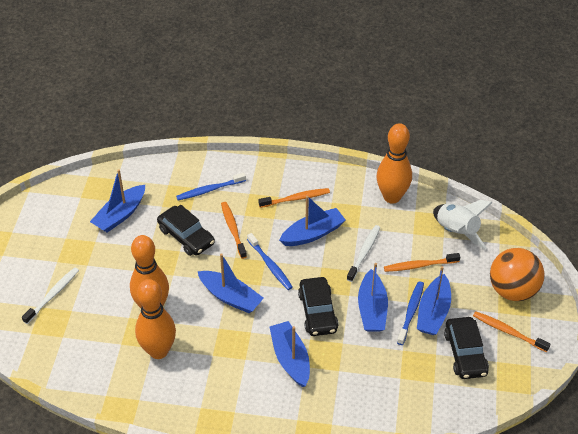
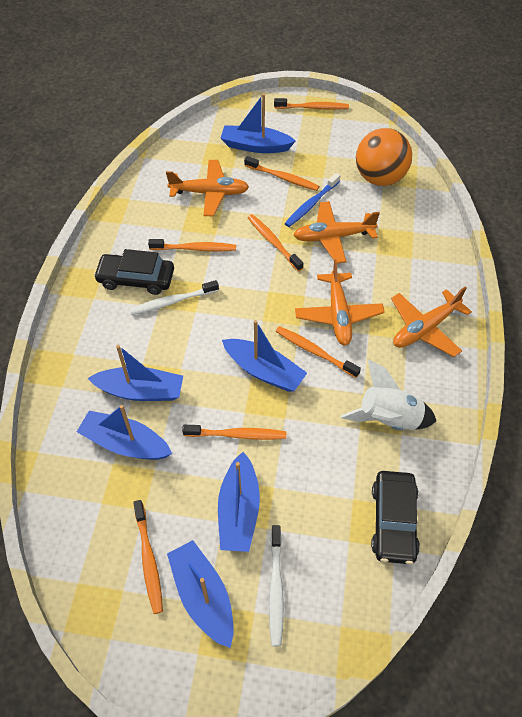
black car: 3 -> 2
blue toothbrush: 3 -> 1
orange bowling pin: 3 -> 0
orange plane: 0 -> 4
orange toothbrush: 4 -> 7

